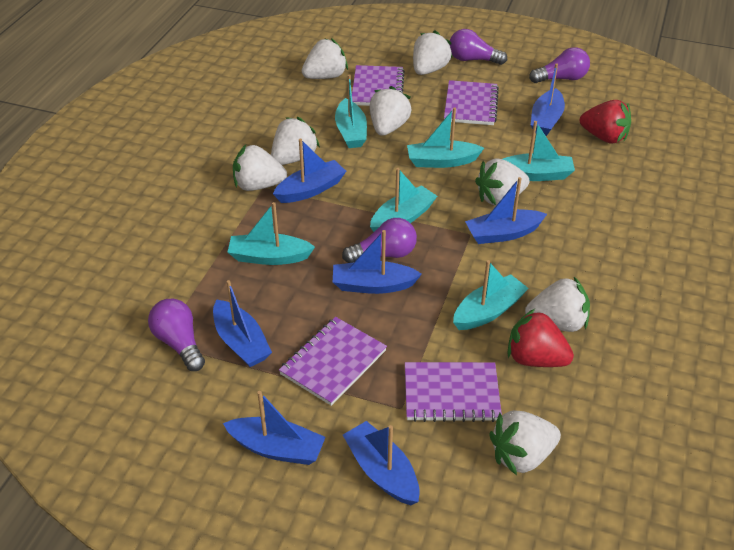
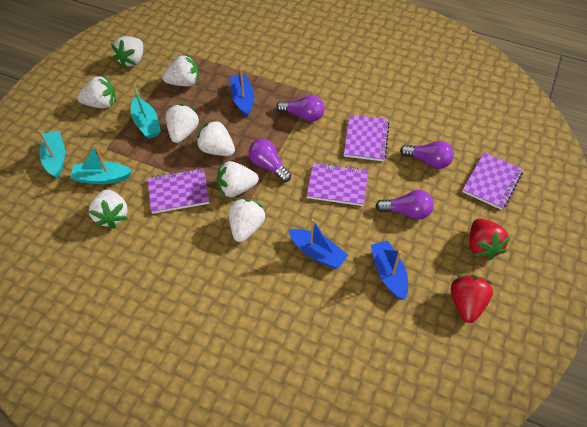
blue boat: 7 -> 3
turquoise boat: 6 -> 3

